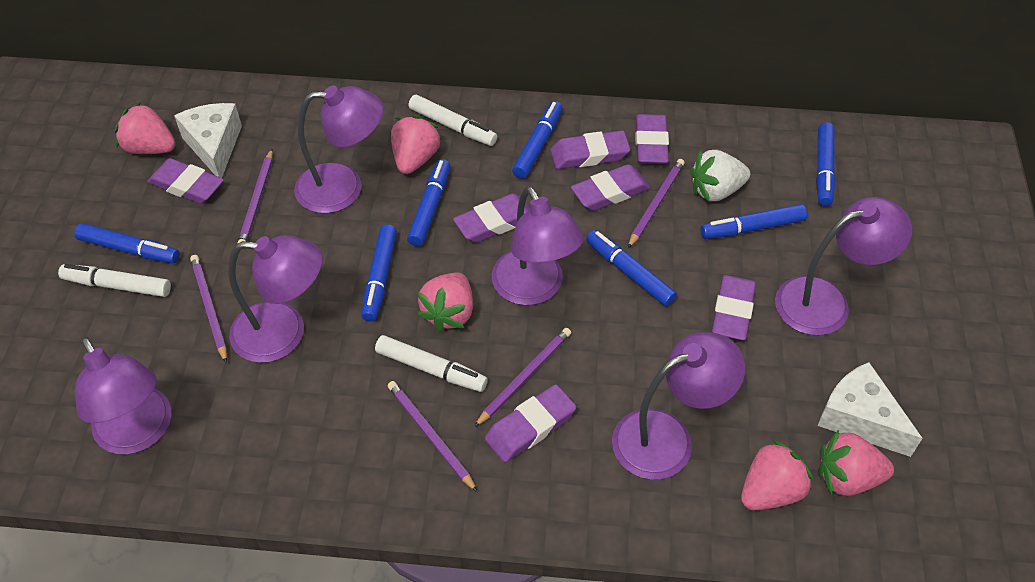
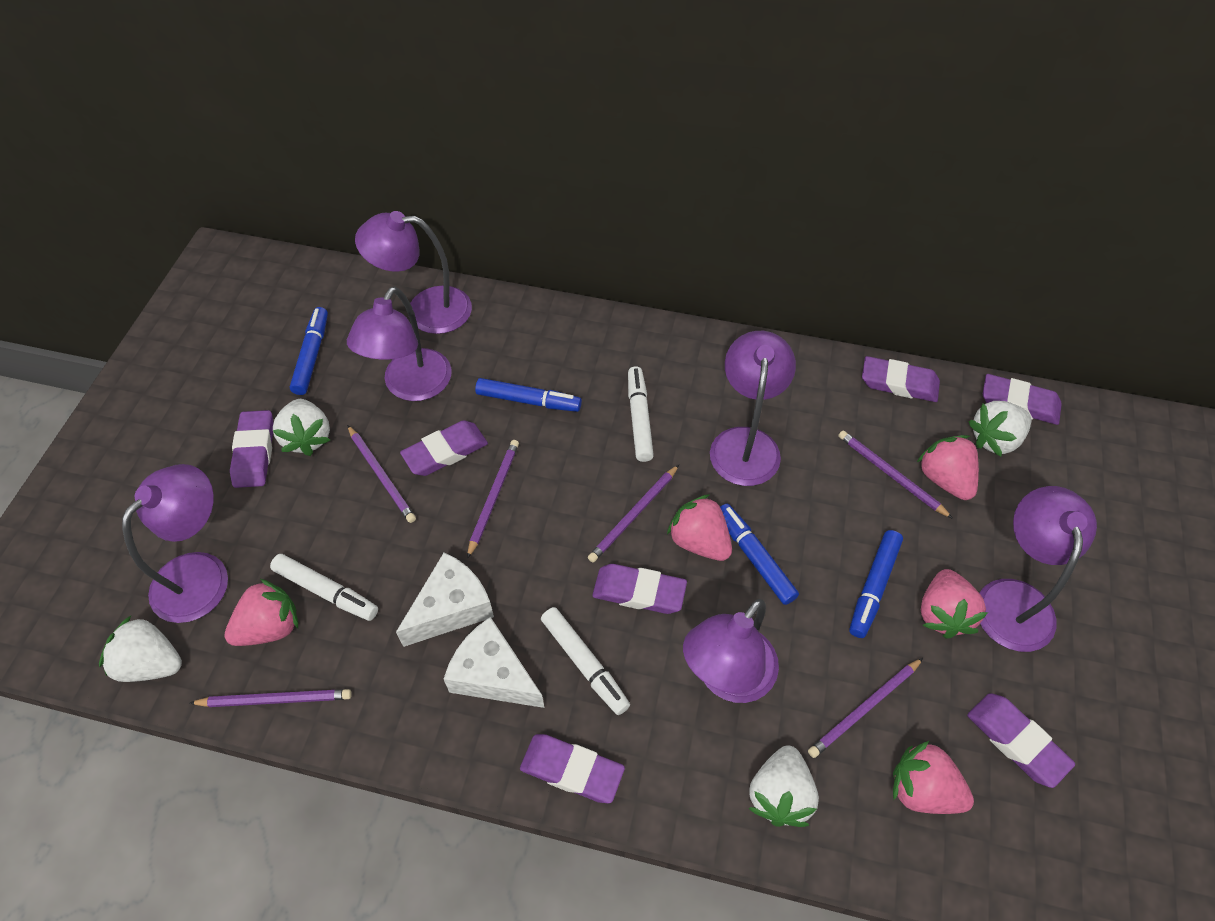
blue marker: 7 -> 4
purple pencil: 5 -> 6
white strawberry: 1 -> 4

